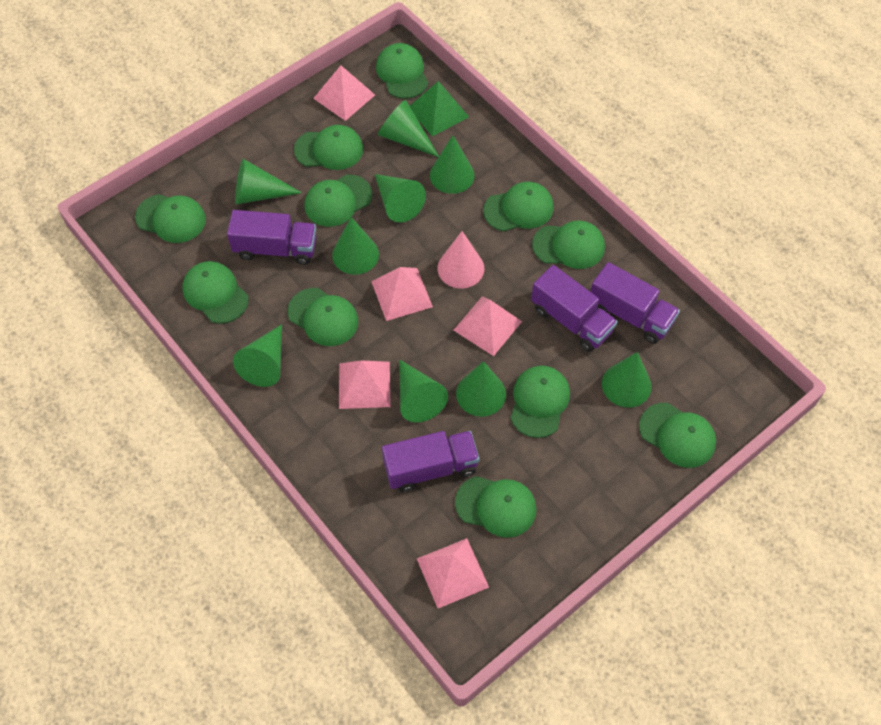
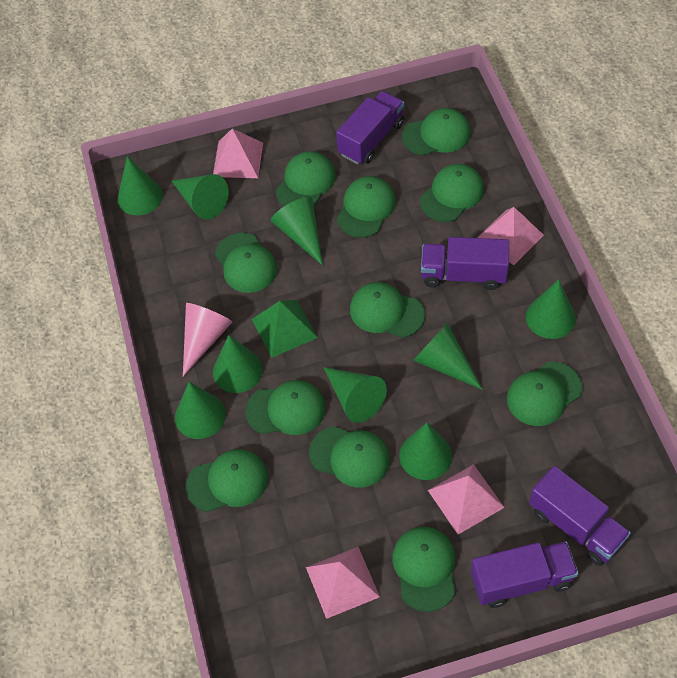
pink pyramid: 5 -> 4

